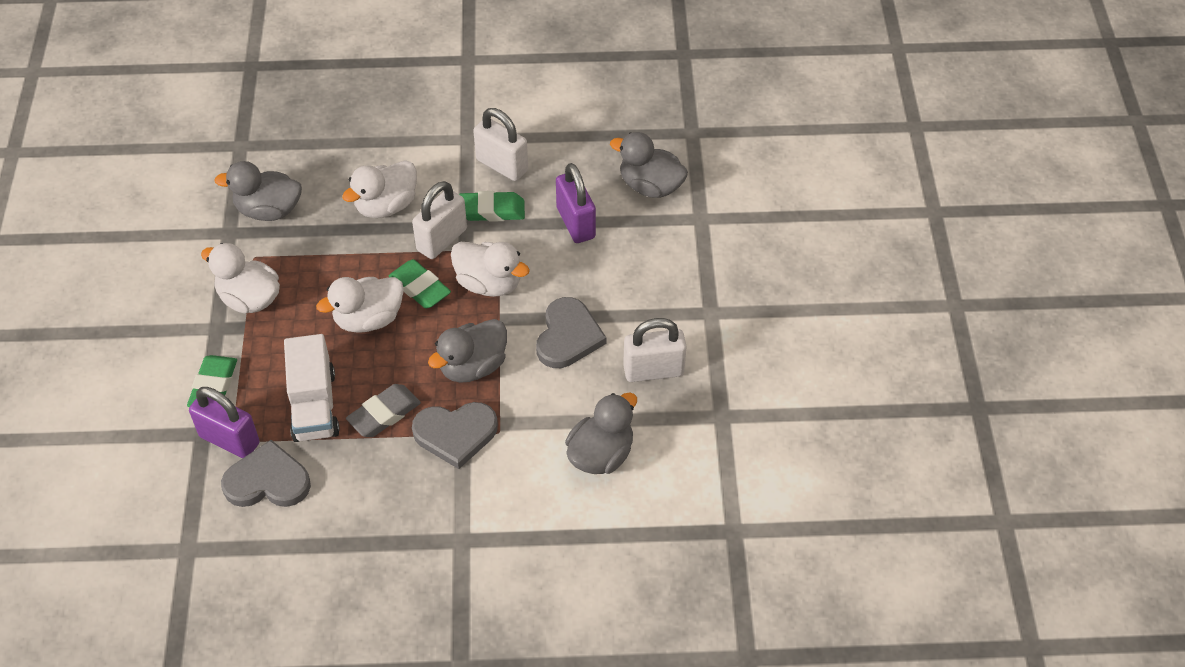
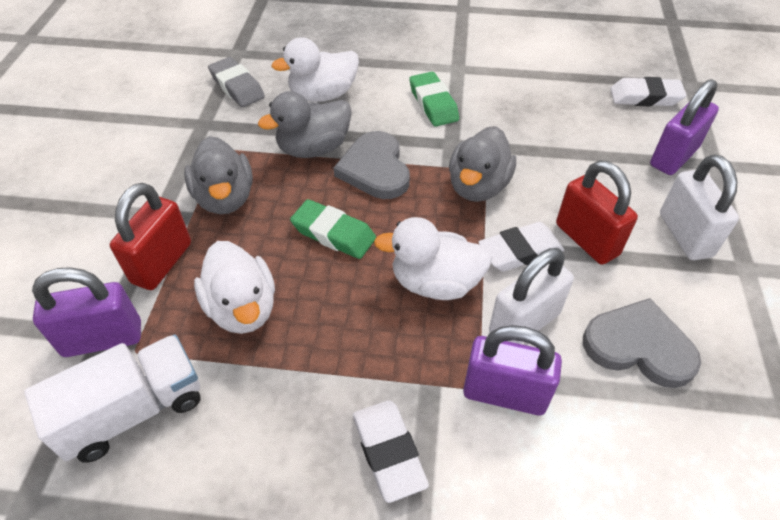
green eraser: 3 -> 2
grey duck: 4 -> 3
grey heart: 3 -> 2
purple padlock: 2 -> 3
red padlock: 0 -> 2
white duck: 4 -> 3
white eraser: 0 -> 3
white padlock: 3 -> 2

